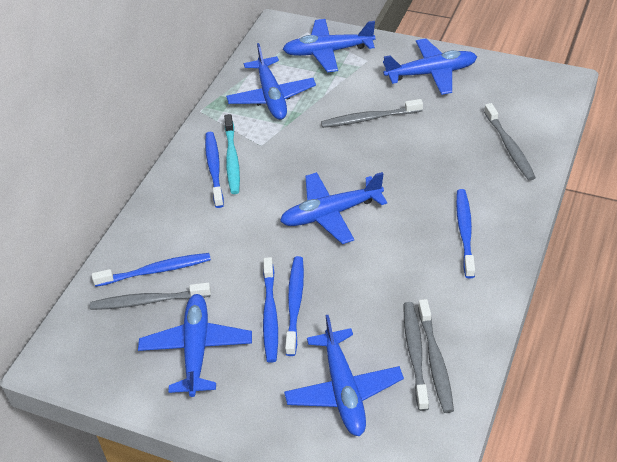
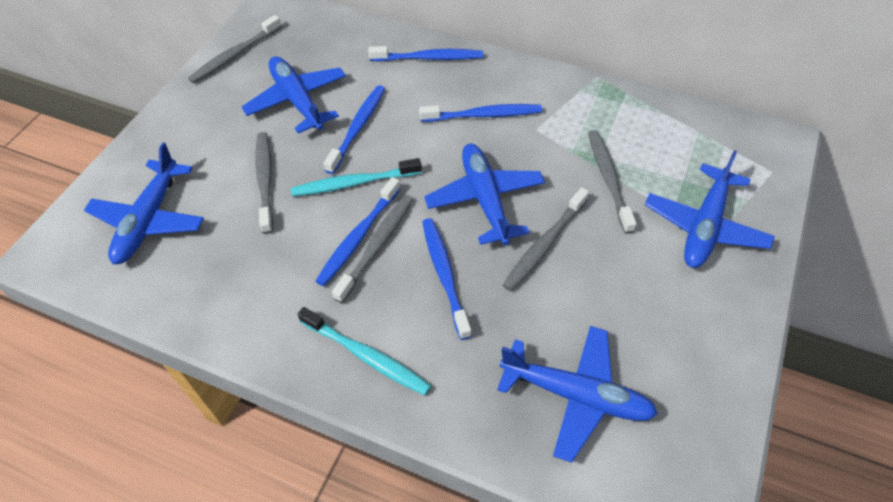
blue plane: 6 -> 5
turquoise toothbrush: 1 -> 2

